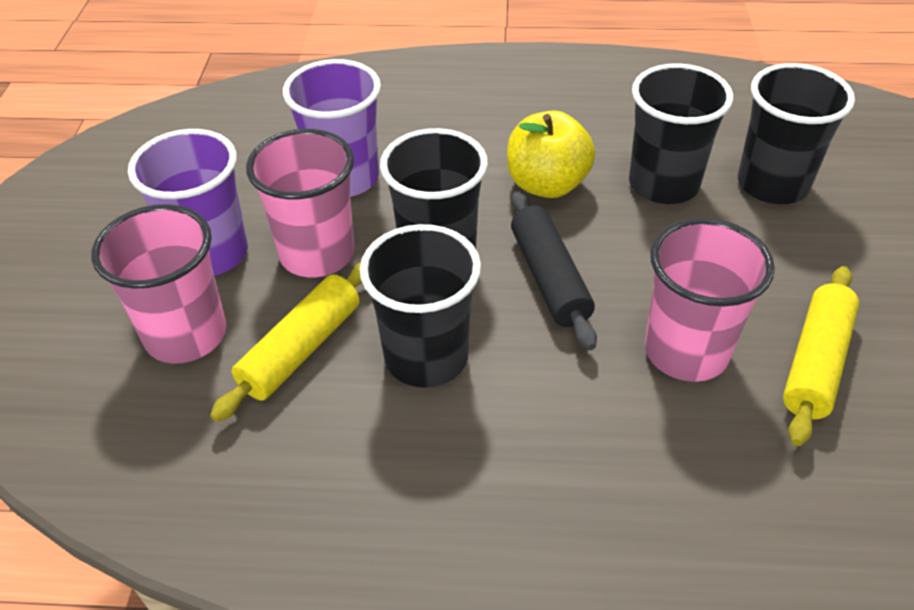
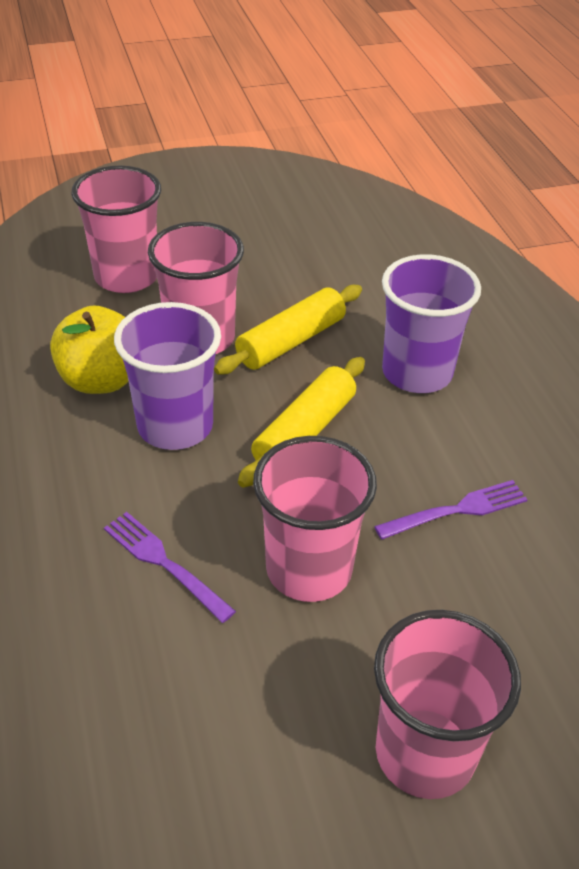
black cup: 4 -> 0
black rolling pin: 1 -> 0
pink cup: 3 -> 4
purple fork: 0 -> 2

